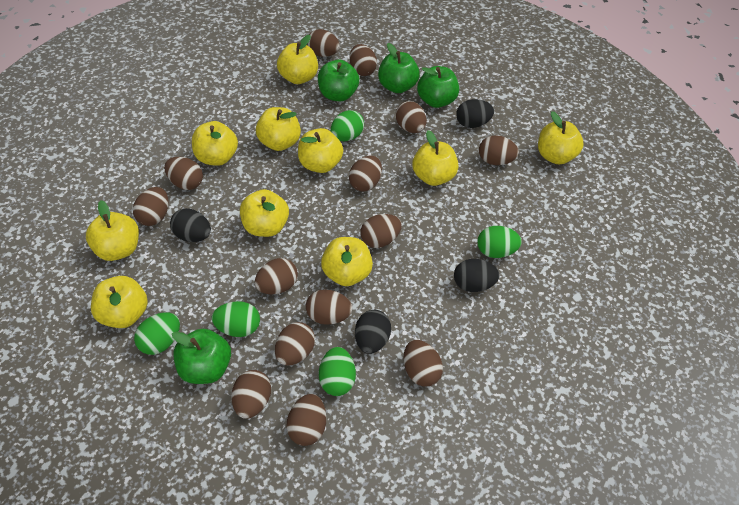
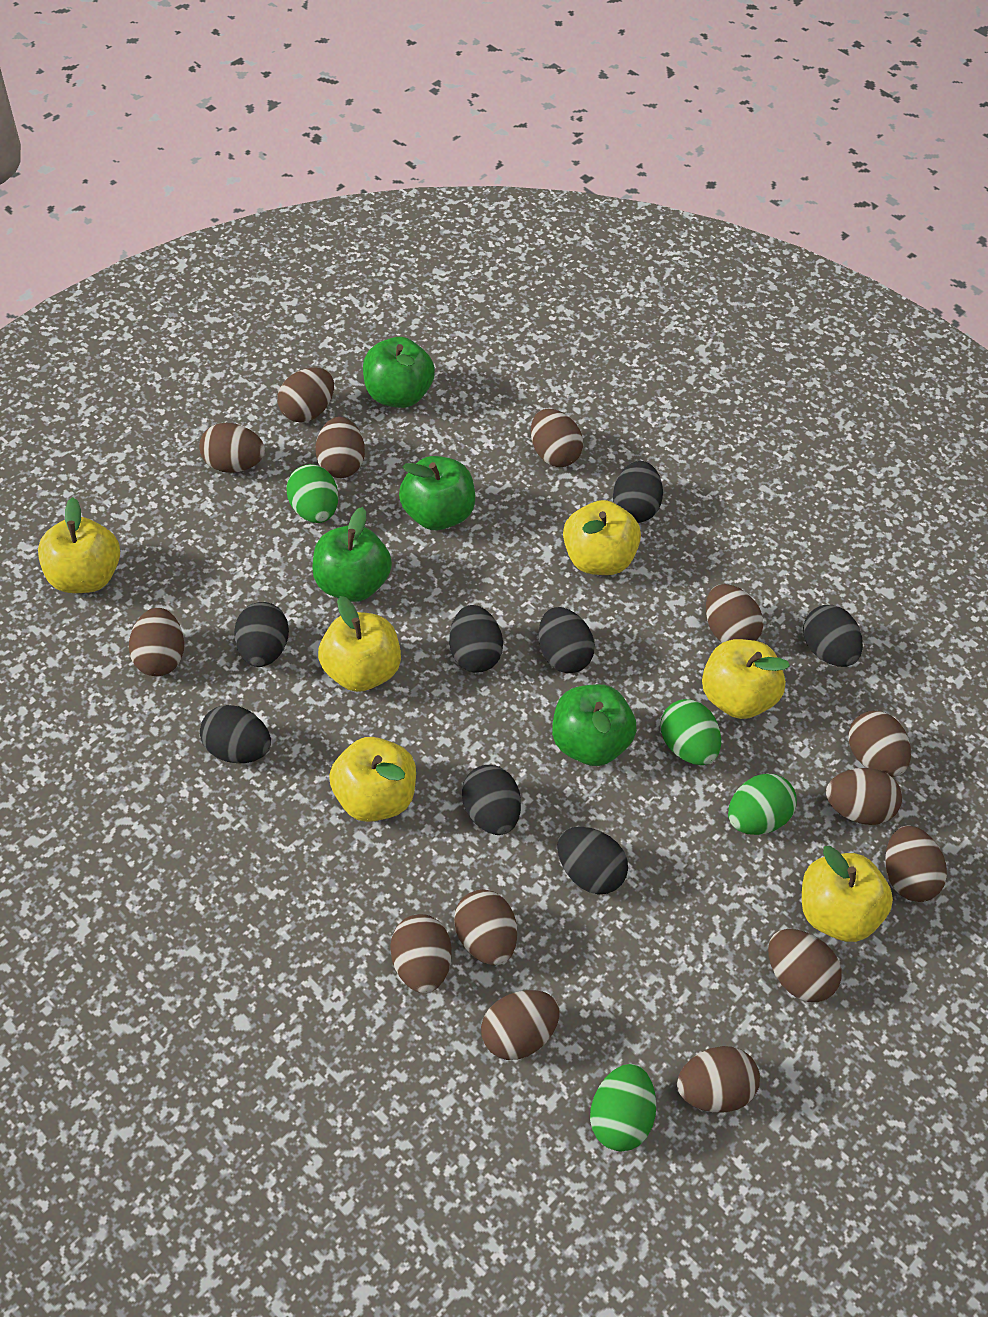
black egg: 4 -> 8
green egg: 5 -> 4
yellow apple: 10 -> 6

